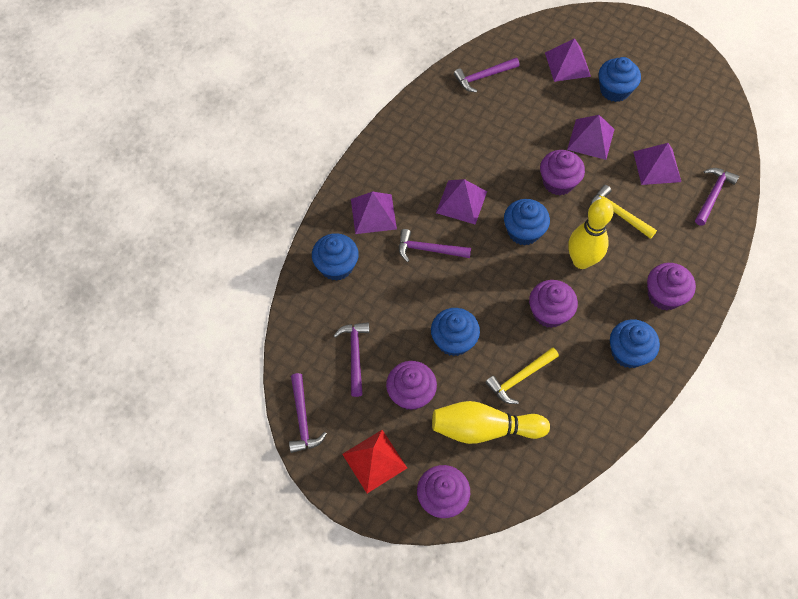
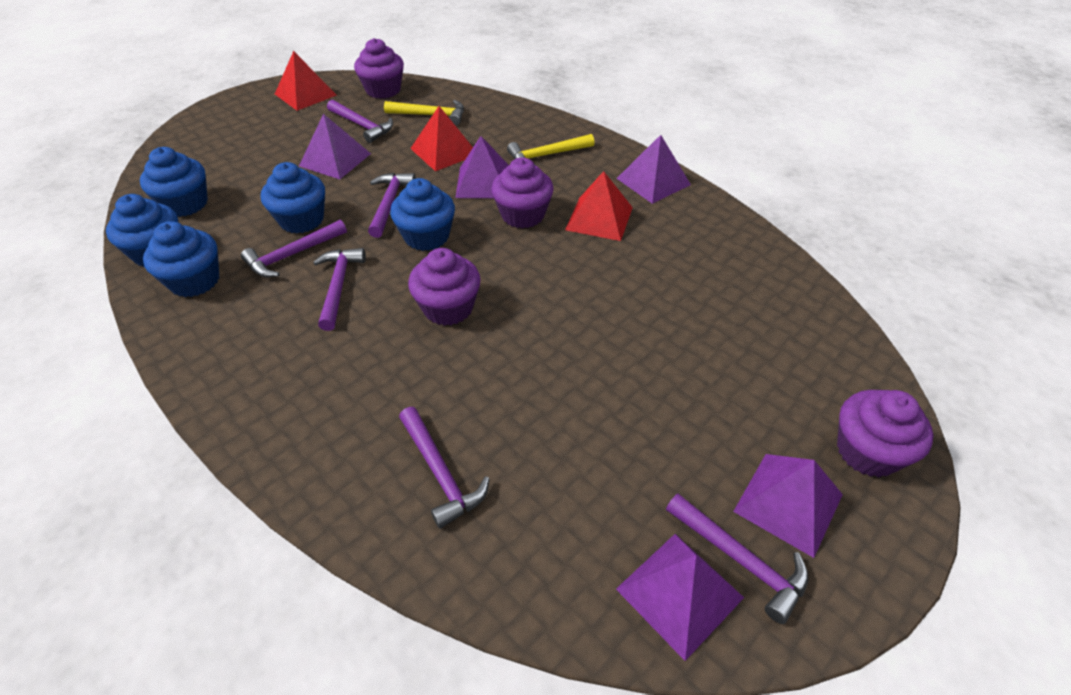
purple cupcake: 5 -> 4
purple hammer: 5 -> 6
red pyramid: 1 -> 3
yellow bowling pin: 2 -> 0

